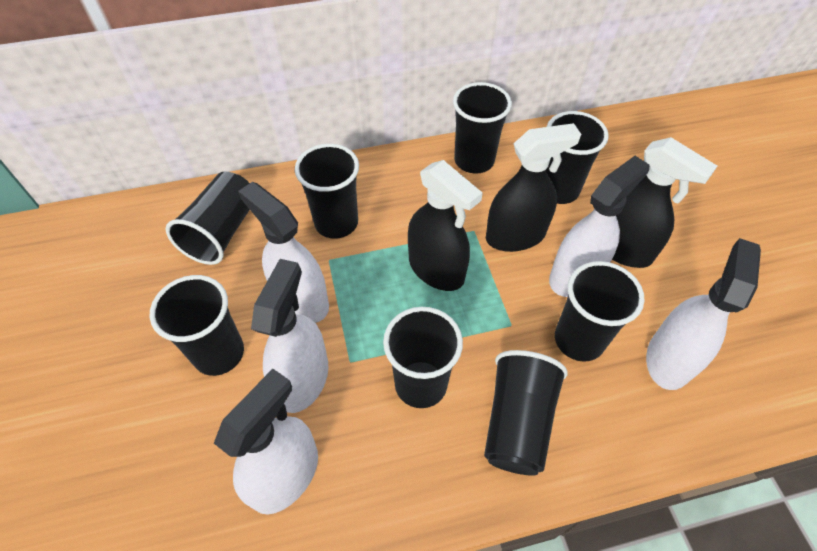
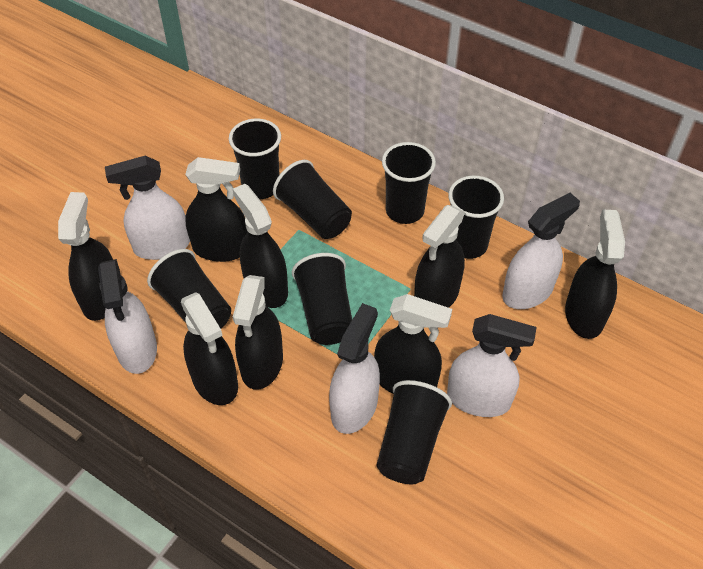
black cup: 8 -> 7
black spray bottle: 3 -> 8

